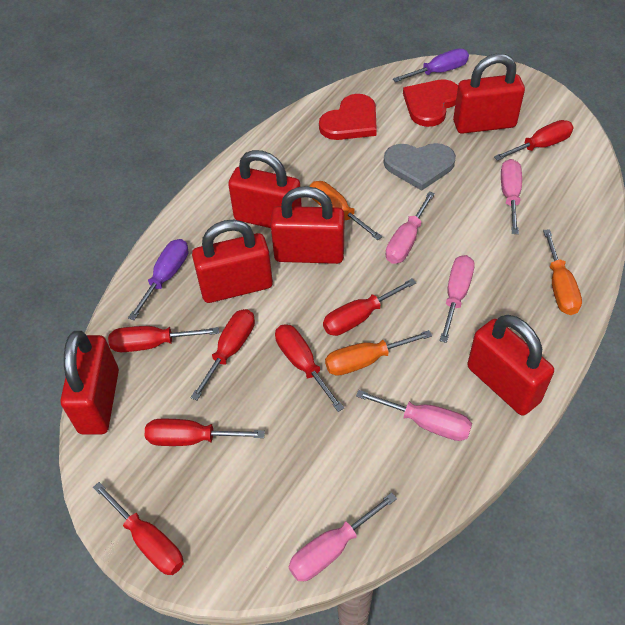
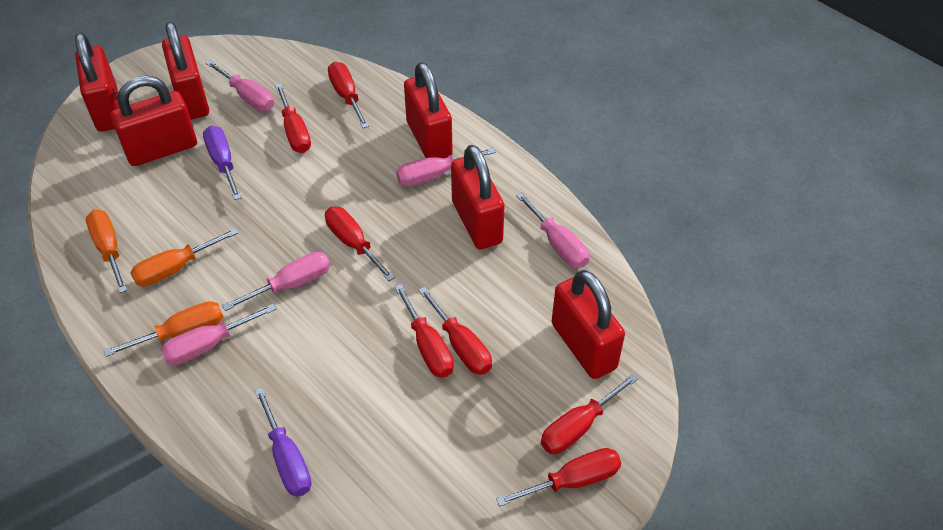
grey heart: 1 -> 0
red heart: 2 -> 0

